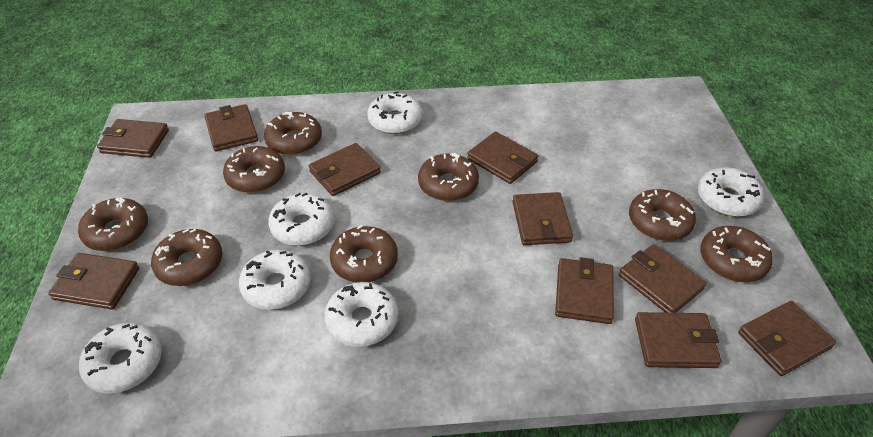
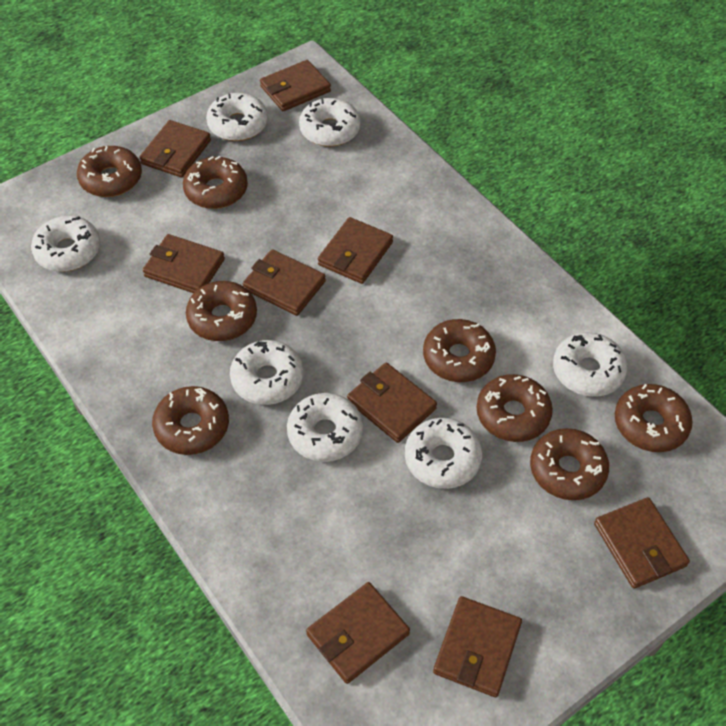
brown wallet: 10 -> 9
white donut: 6 -> 7

